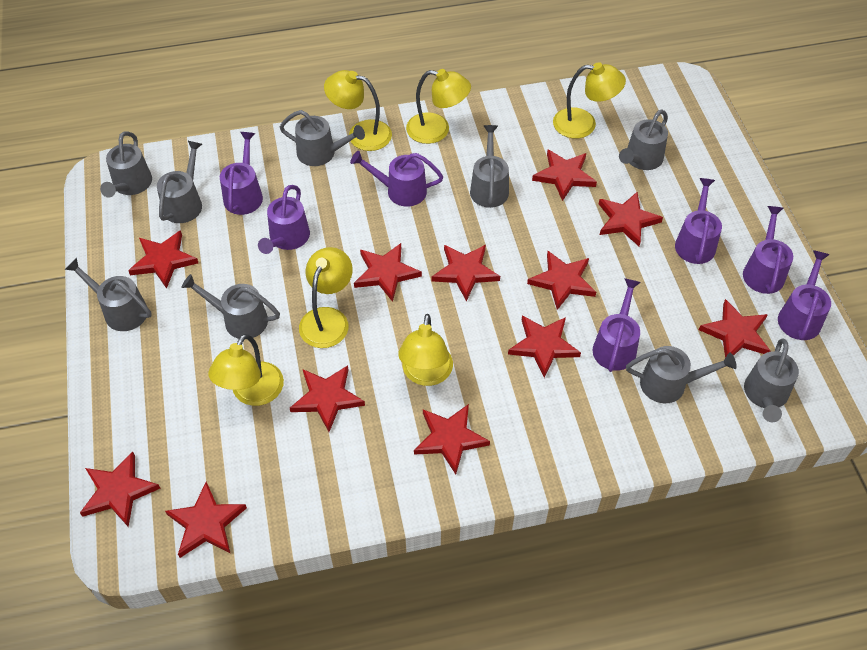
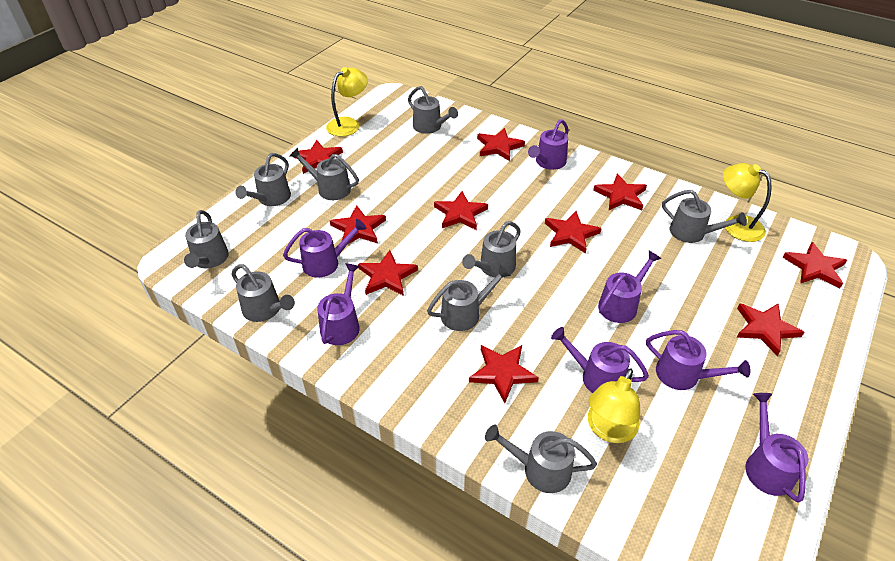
red star: 12 -> 10
yellow lamp: 6 -> 3

